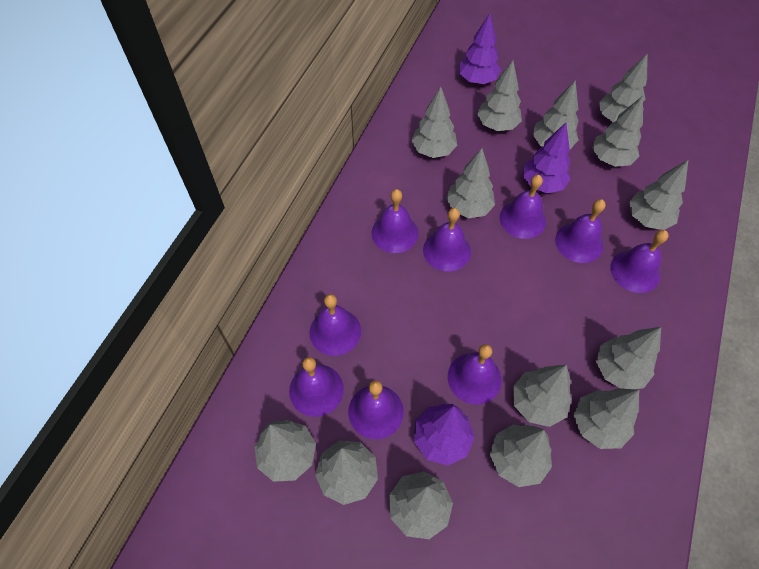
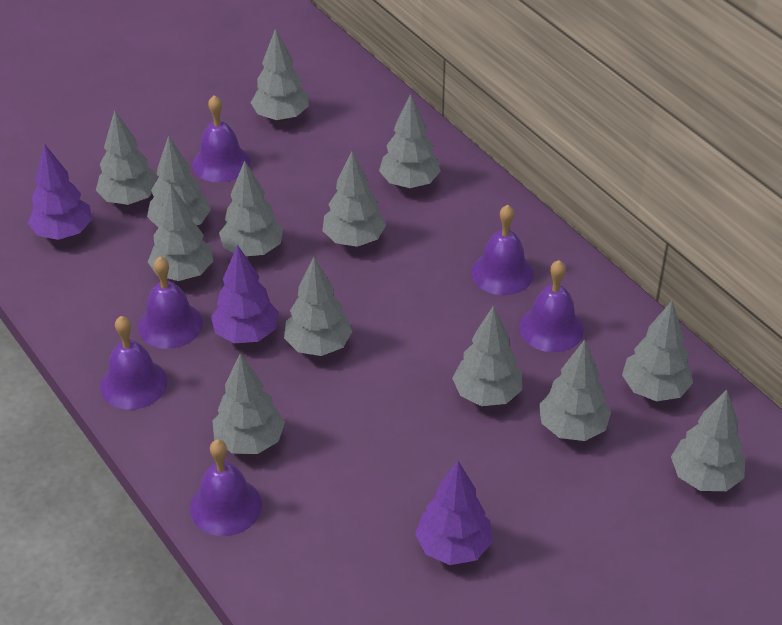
grey tree: 14 -> 13
purple bell: 9 -> 6

